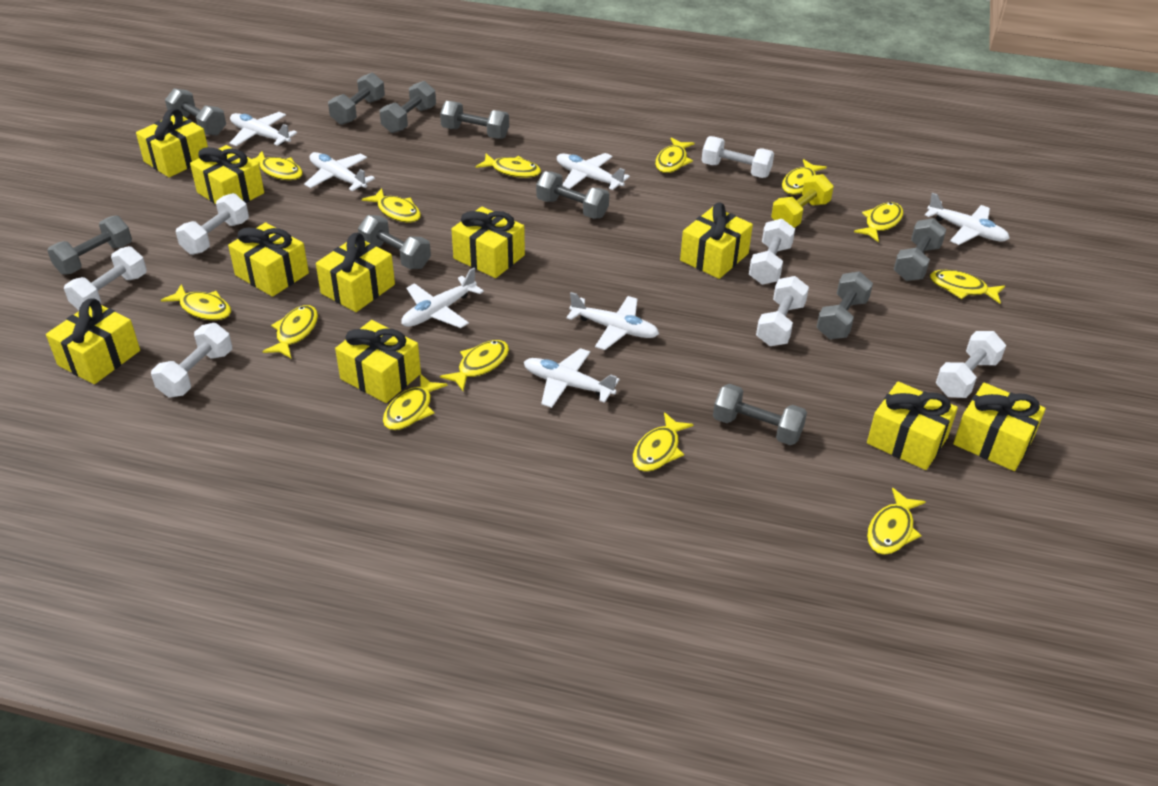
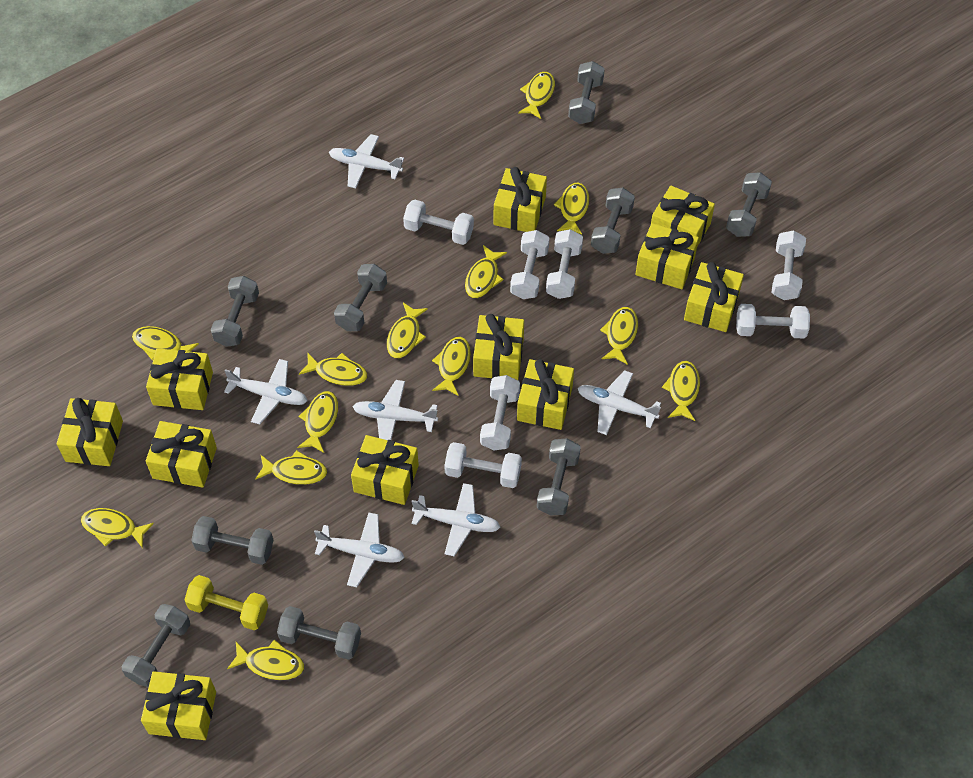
grey dumbbell: 10 -> 9
white plane: 7 -> 6
yellow gift: 10 -> 11

